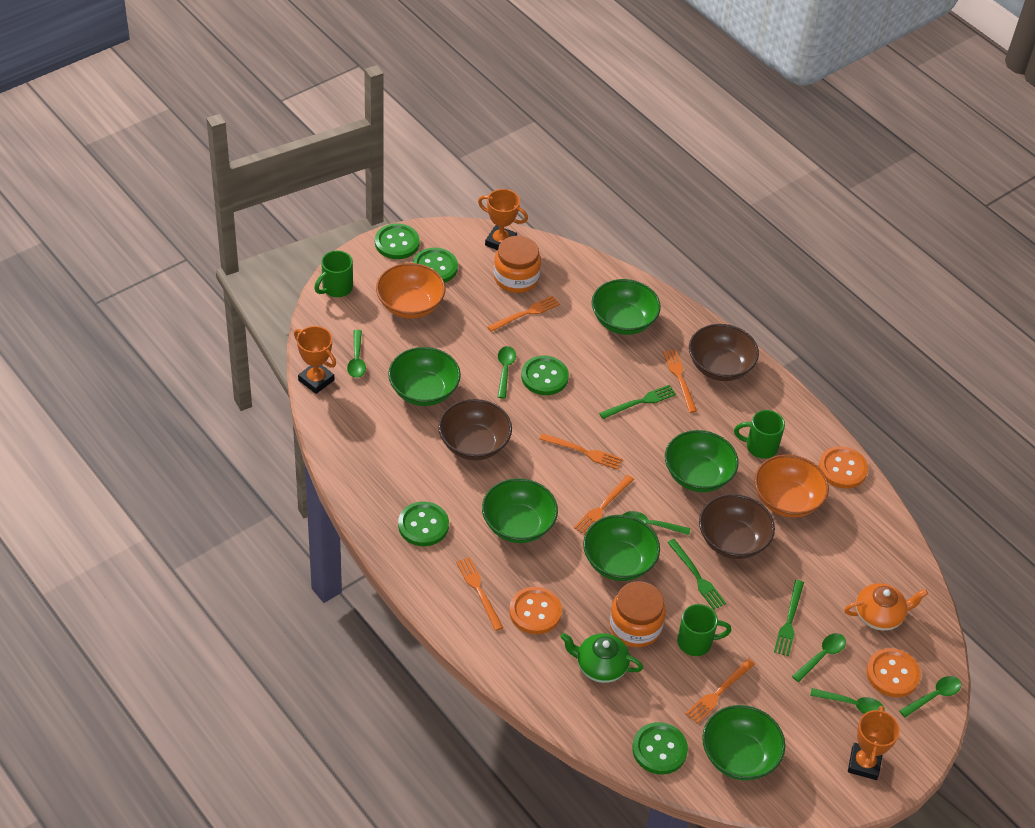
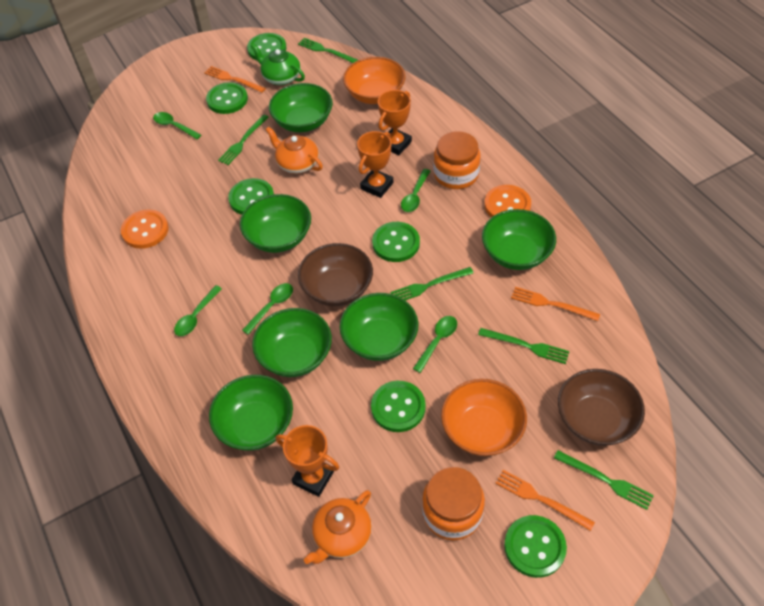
brown bowl: 3 -> 2
green button: 5 -> 6
green fork: 3 -> 5
green mug: 3 -> 0
green spoon: 6 -> 5
orange button: 3 -> 2
orange fork: 6 -> 3
orange teapot: 1 -> 2

